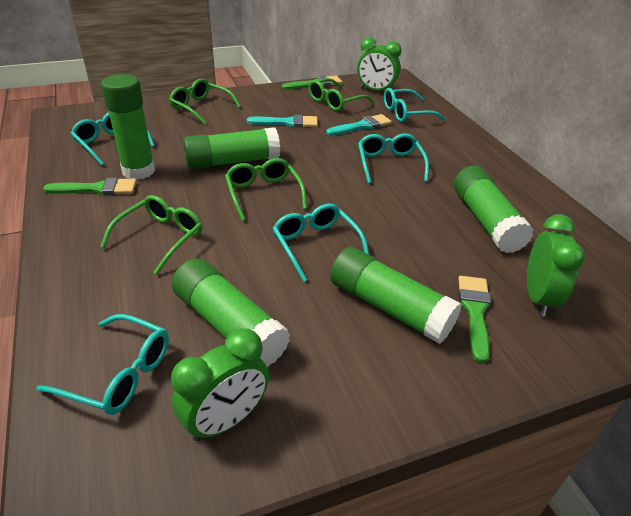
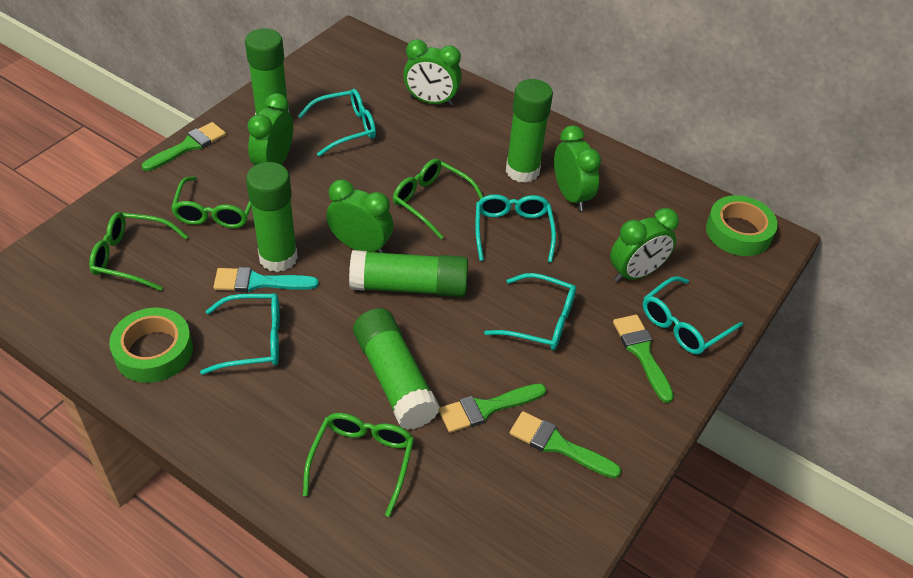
green brush: 3 -> 4
green clock: 3 -> 5
green tape: 0 -> 2
turquoise brush: 2 -> 1

